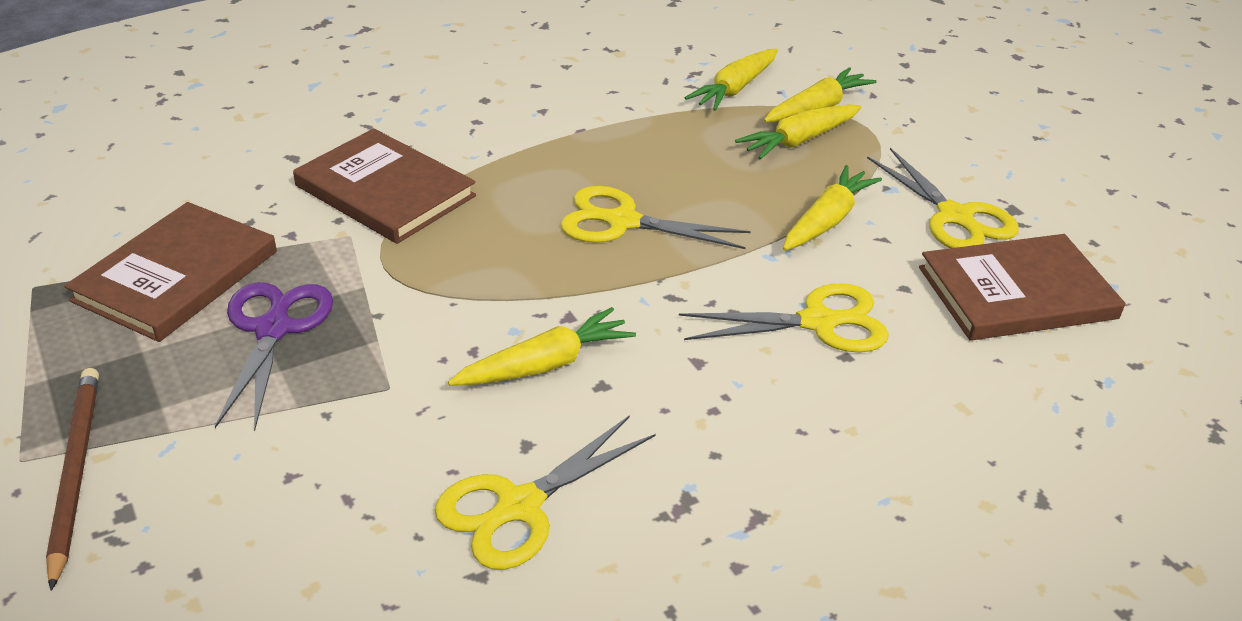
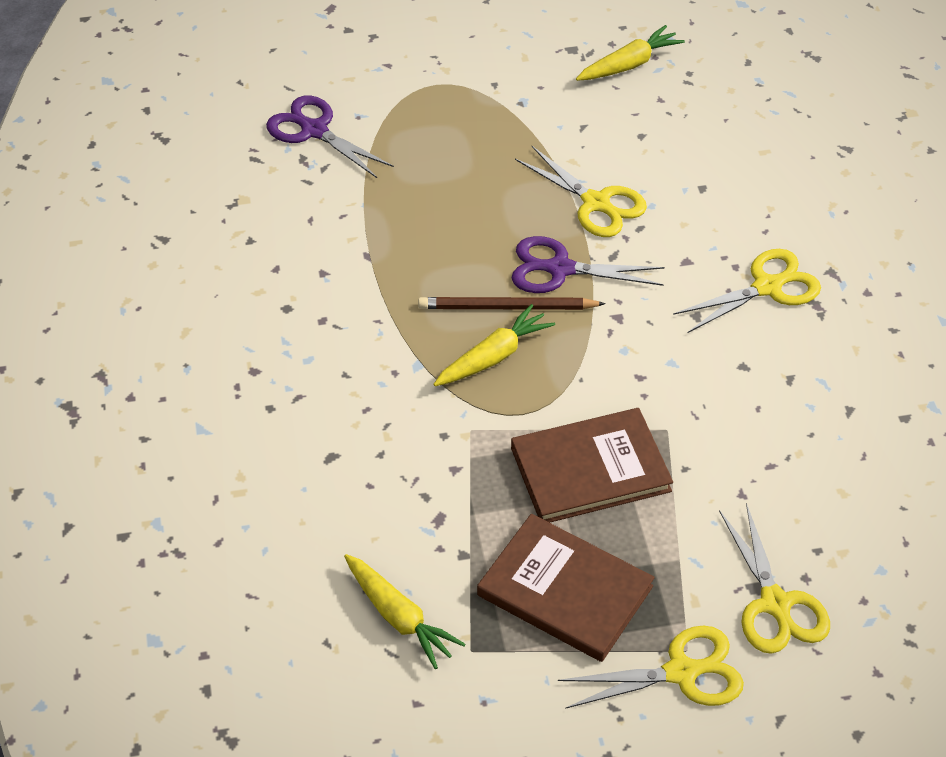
brown book: 3 -> 2
purple scissors: 1 -> 2
yellow carrot: 5 -> 3

